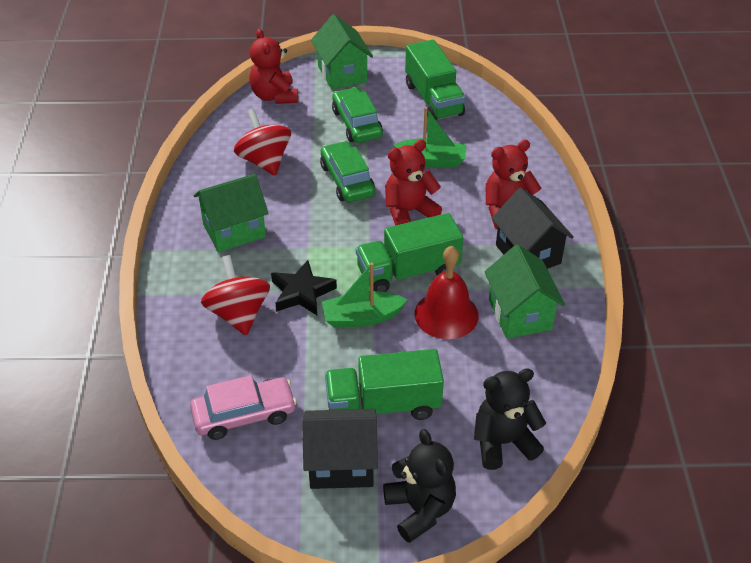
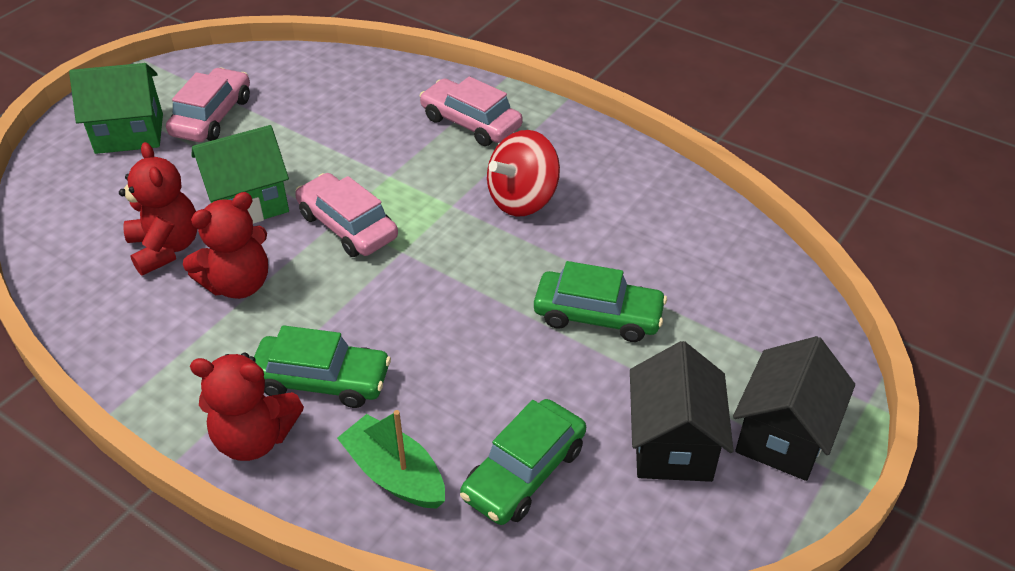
black star: 1 -> 0
black teddy bear: 2 -> 0
green boat: 2 -> 1
green car: 2 -> 3
green house: 3 -> 2
green truck: 3 -> 0
pink car: 1 -> 3
red bell: 1 -> 0
red spinning top: 2 -> 1

